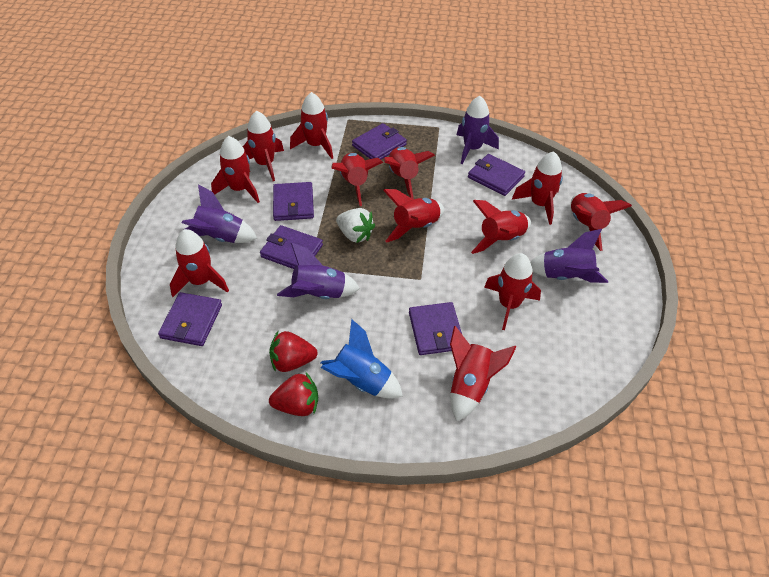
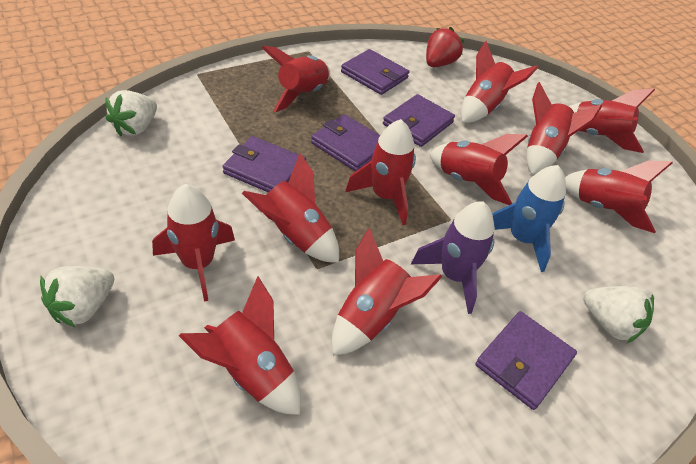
purple rocket: 4 -> 1
purple wallet: 6 -> 5
red rocket: 12 -> 11
red strawberry: 2 -> 1
white strawberry: 1 -> 3

